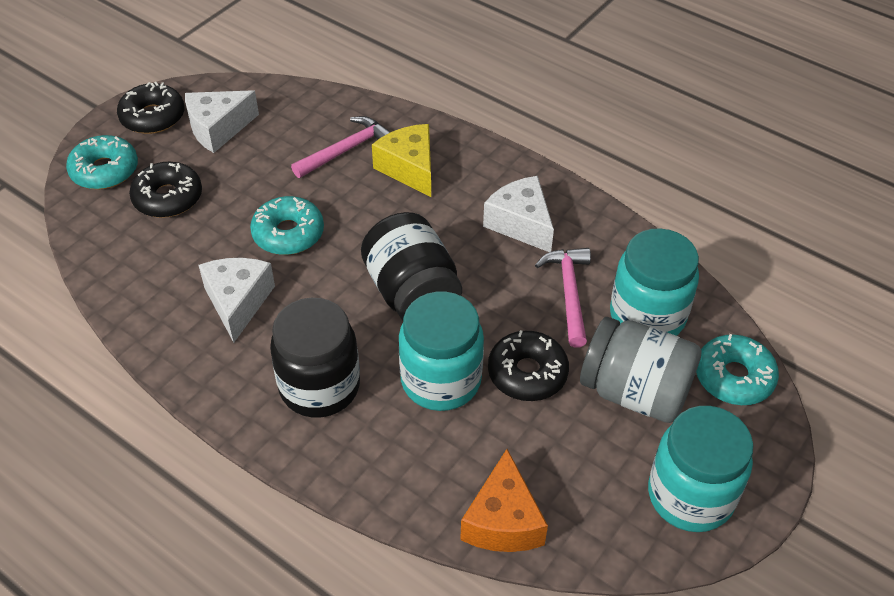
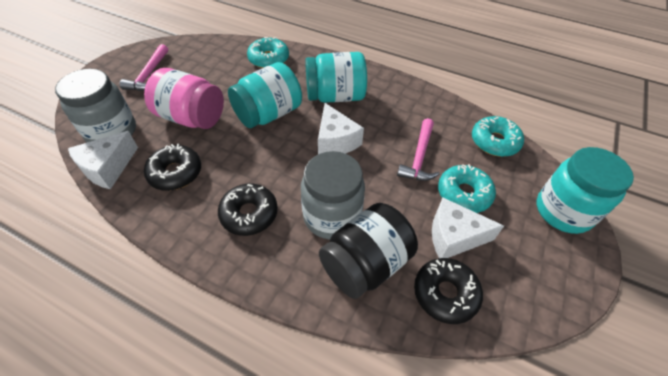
black jar: 2 -> 1
grey jar: 1 -> 2
orange cheese: 1 -> 0
pink jar: 0 -> 1
yellow cheese: 1 -> 0

